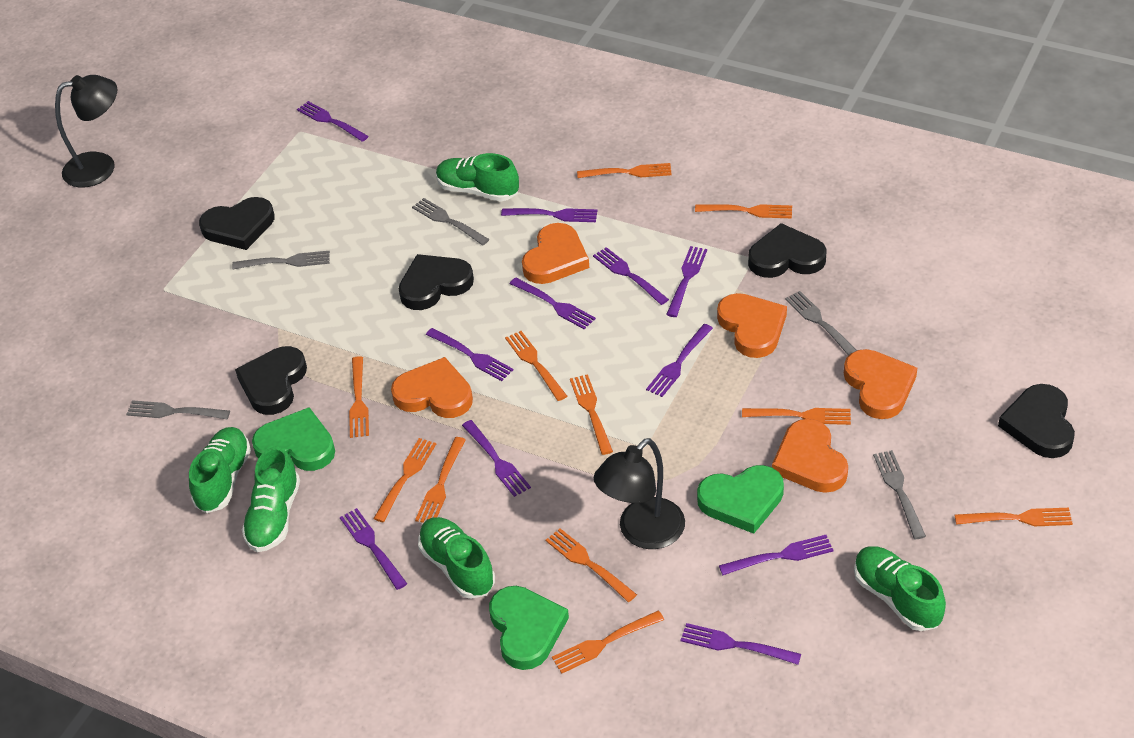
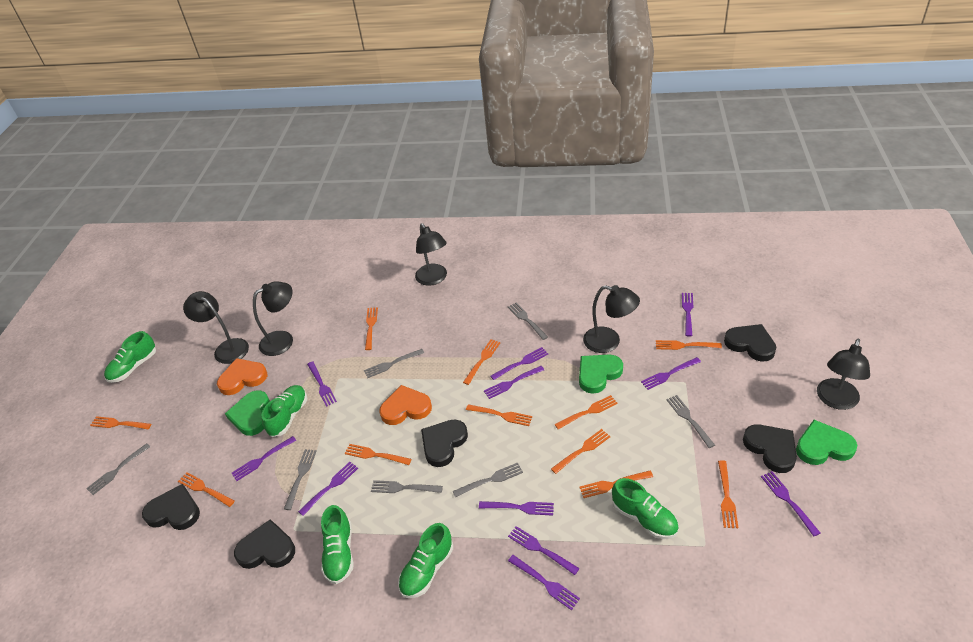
black lamp: 2 -> 5
grey fork: 5 -> 7
orange heart: 5 -> 2

